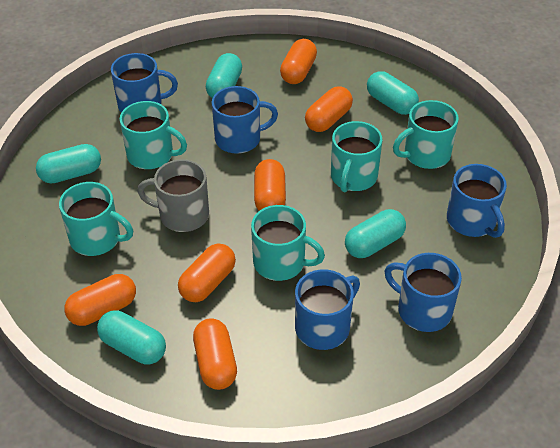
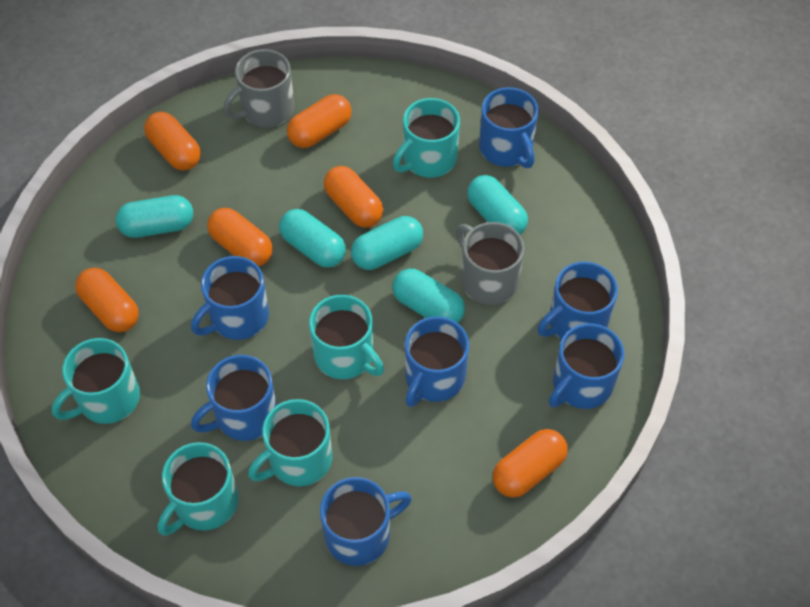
blue mug: 5 -> 7
grey mug: 1 -> 2

